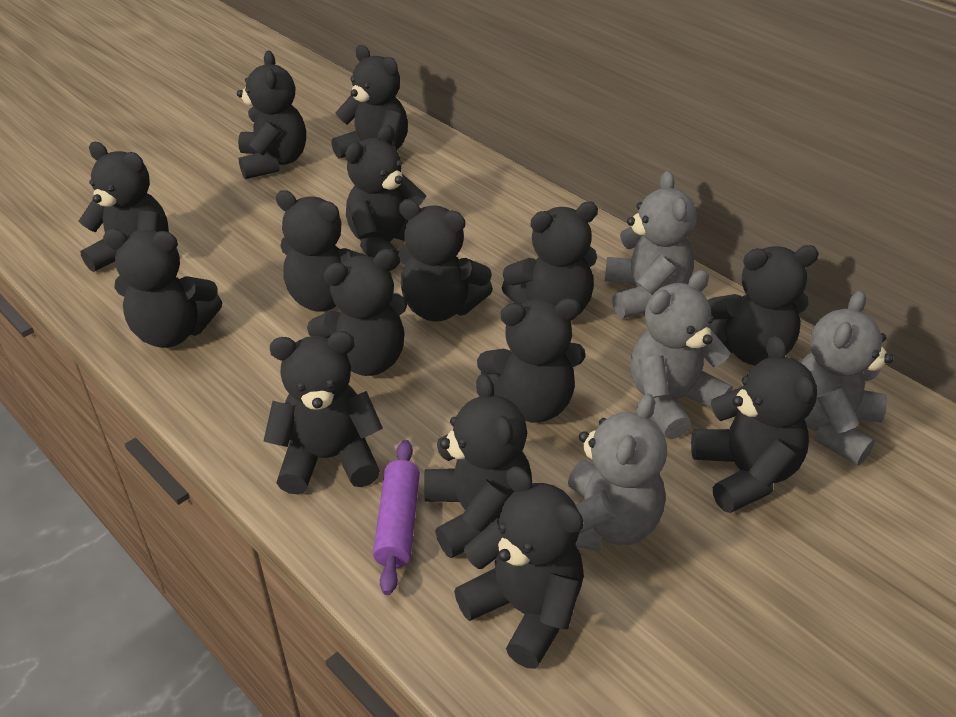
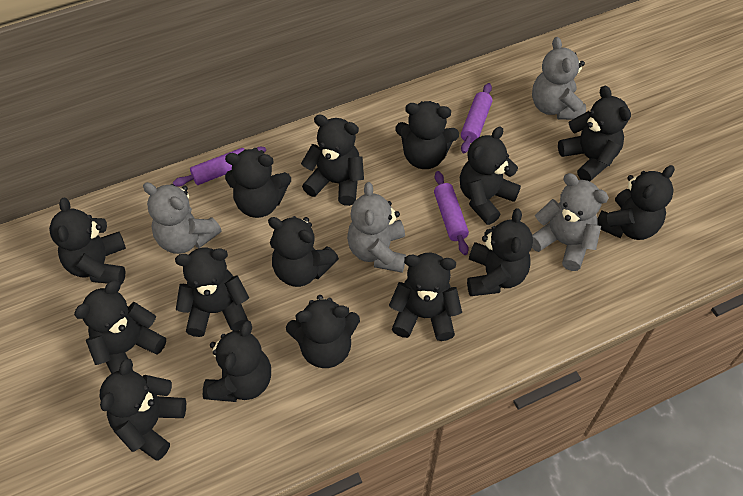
purple rolling pin: 1 -> 3

